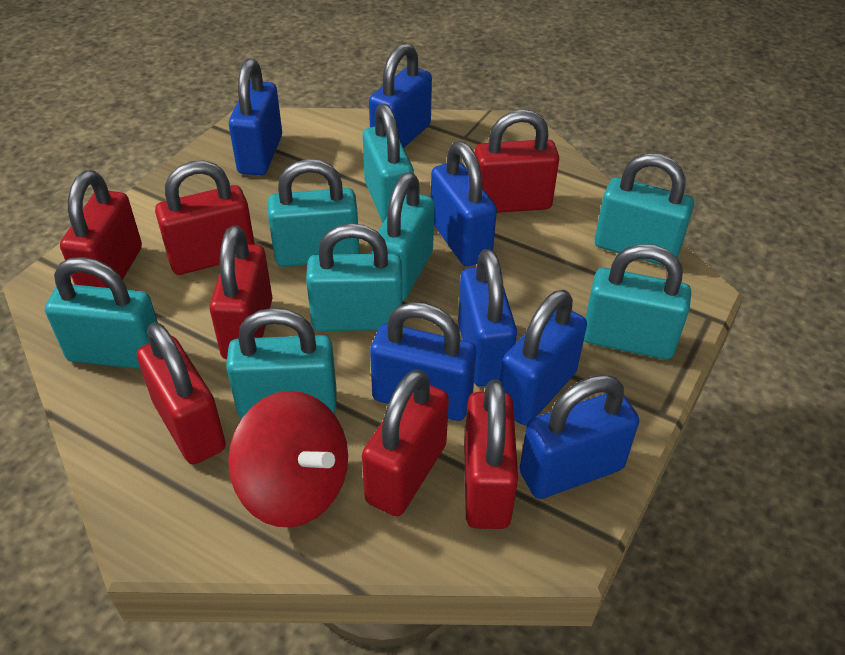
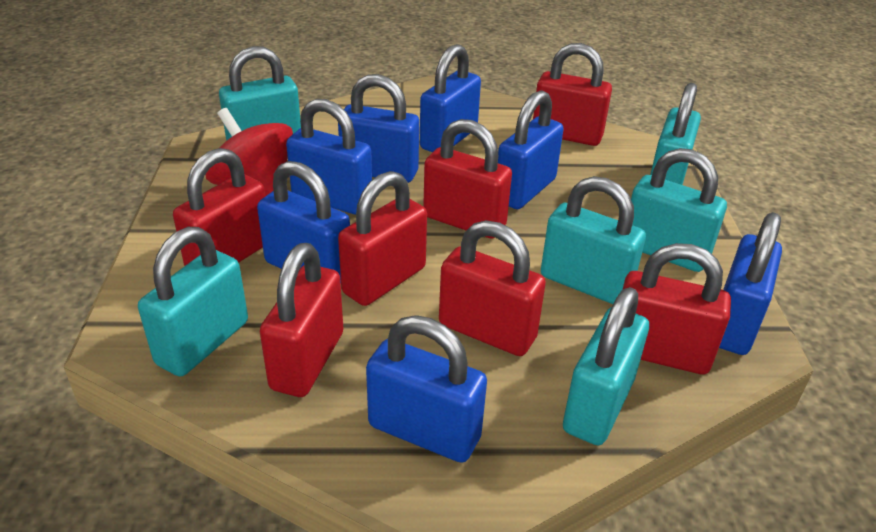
turquoise padlock: 8 -> 6

